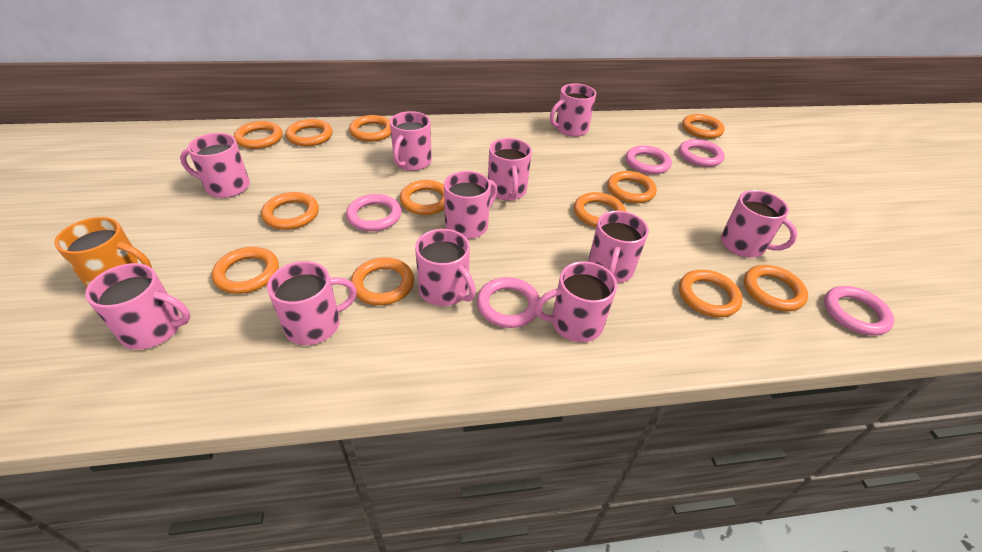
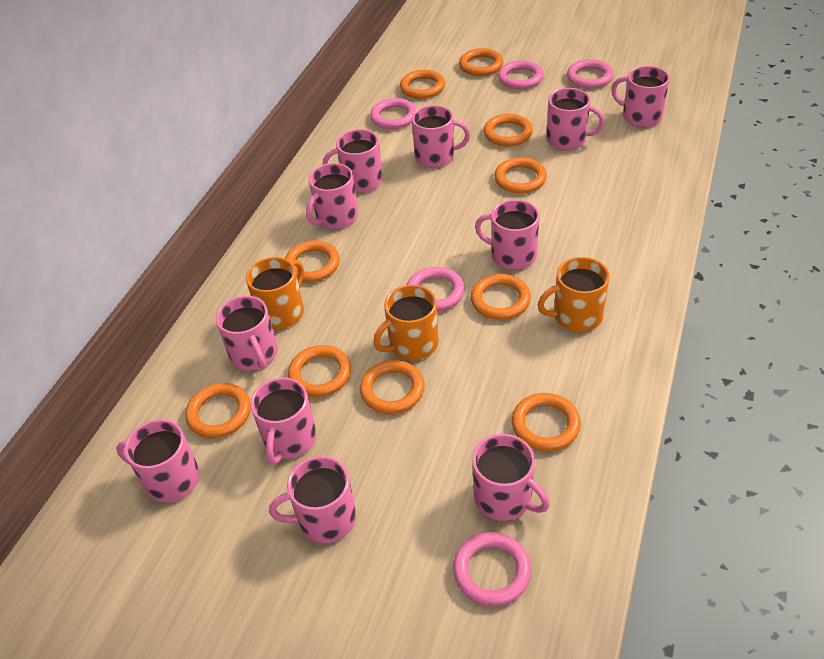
orange mug: 1 -> 3
orange ring: 12 -> 10

